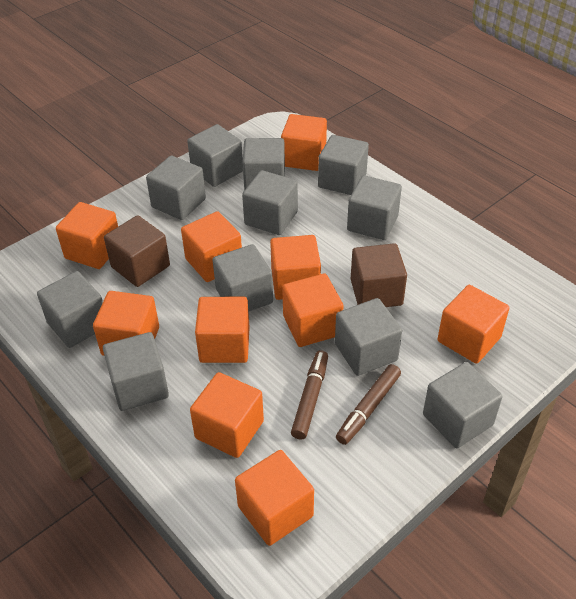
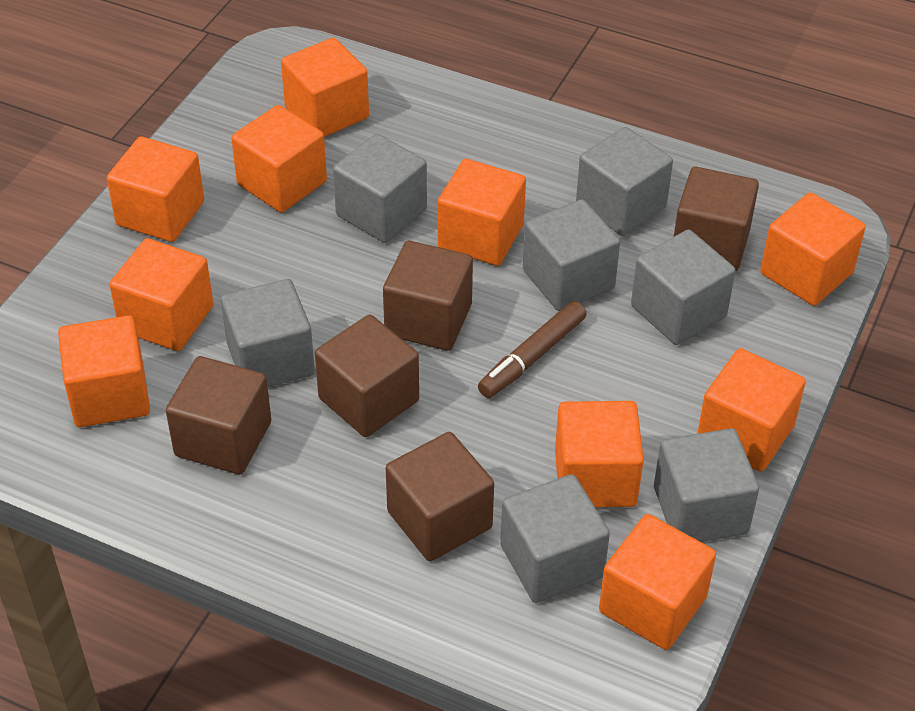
brown cube: 2 -> 5
brown marker: 2 -> 1
grey cube: 11 -> 7

